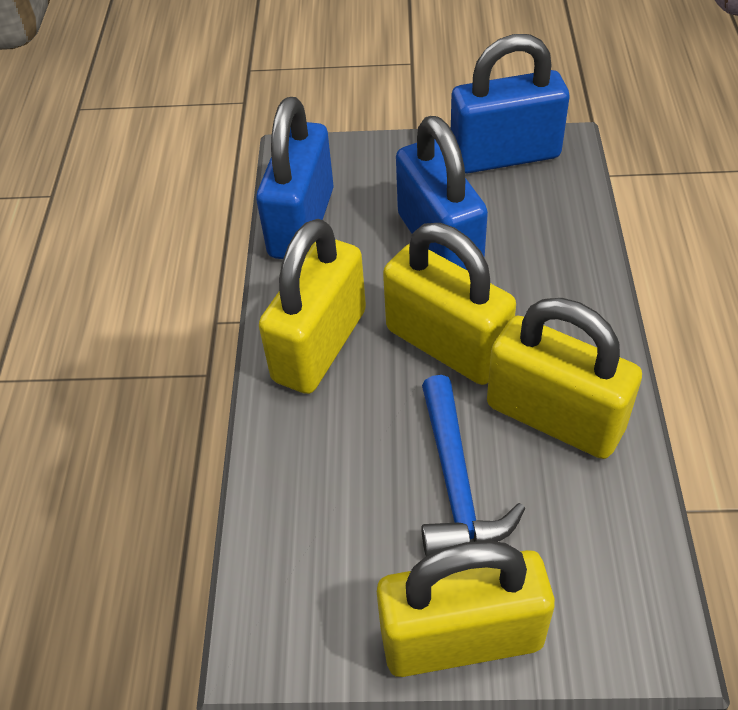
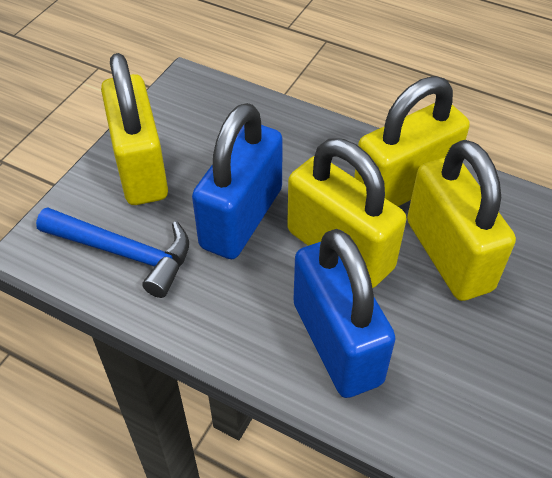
blue padlock: 3 -> 2

